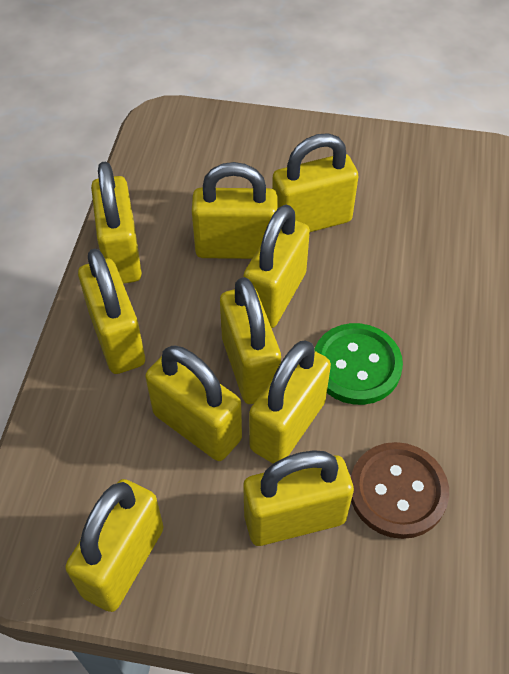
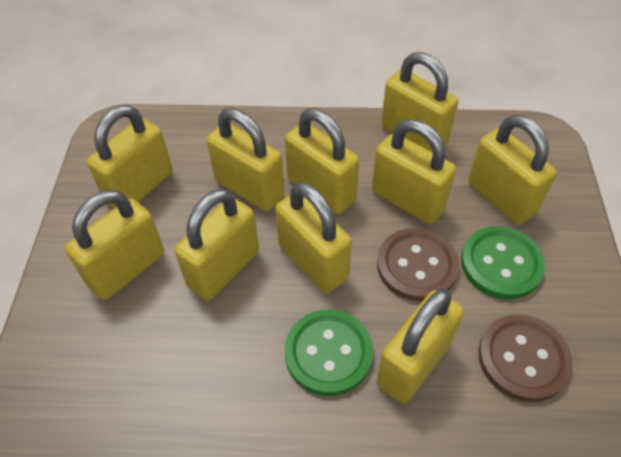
brown button: 1 -> 2
green button: 1 -> 2

